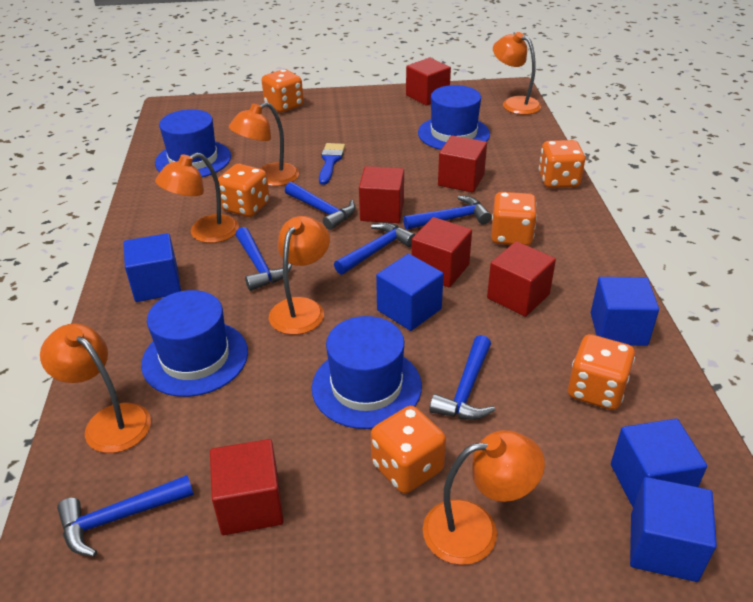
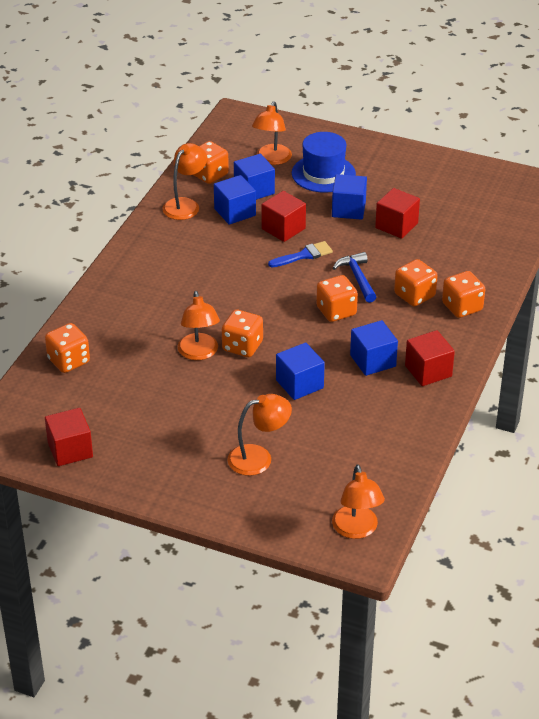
blue hammer: 6 -> 1
blue hat: 4 -> 1
orange lamp: 6 -> 5
red cube: 6 -> 4

